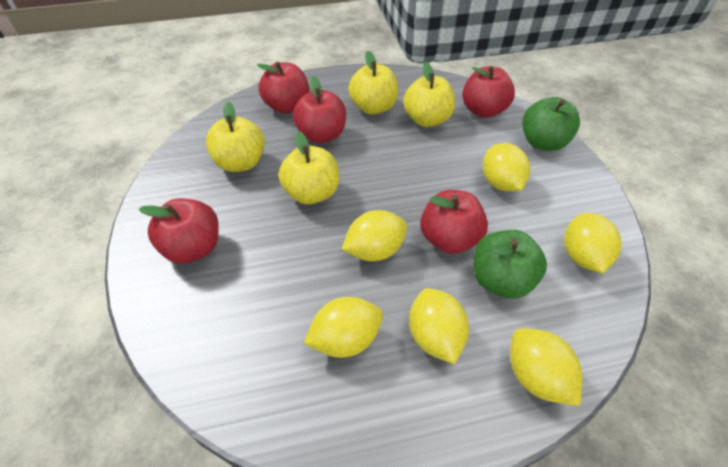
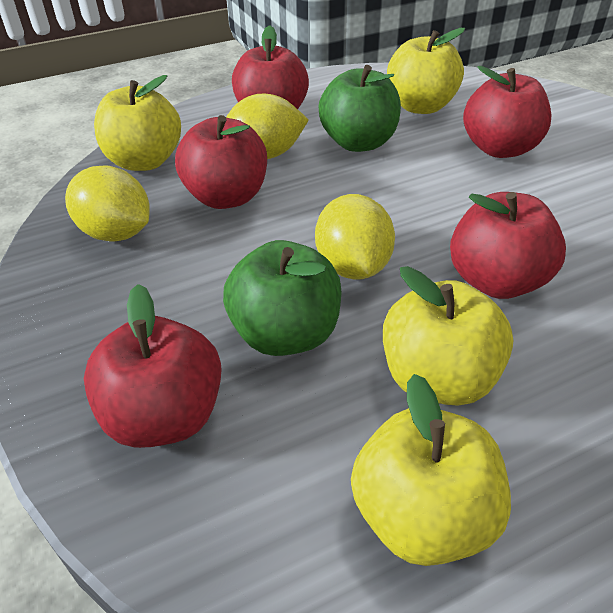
yellow lemon: 6 -> 3

